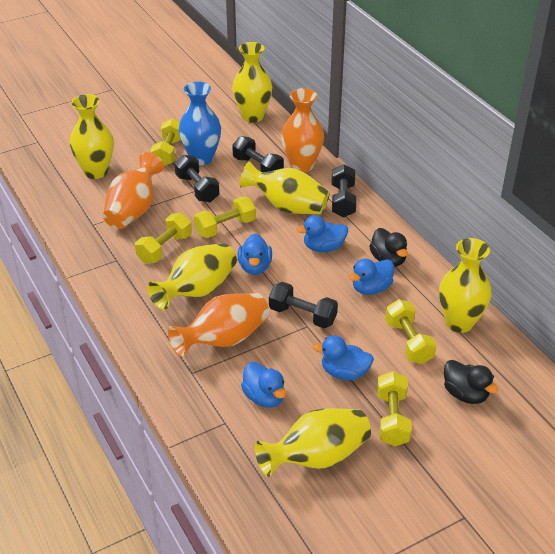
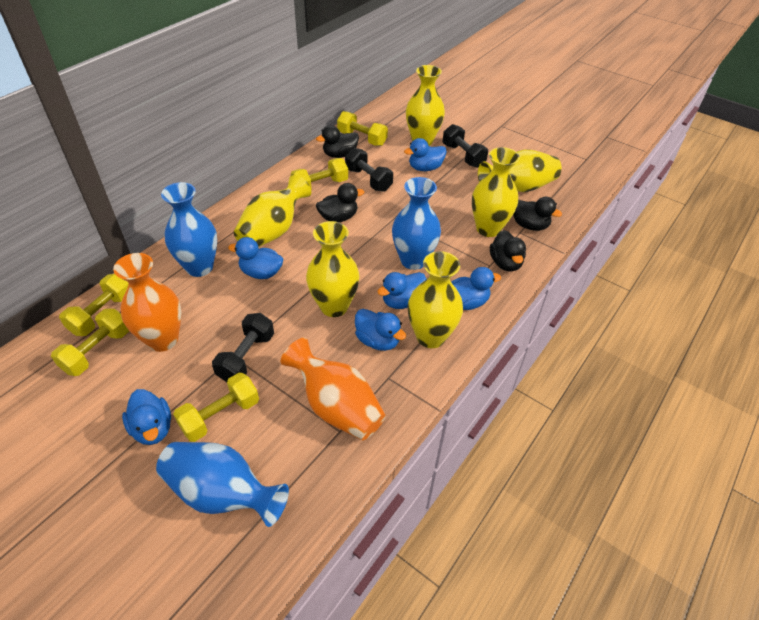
black duck: 2 -> 4
black dumbbell: 4 -> 3
blue duck: 5 -> 6
blue vase: 1 -> 3
orange vase: 3 -> 2

